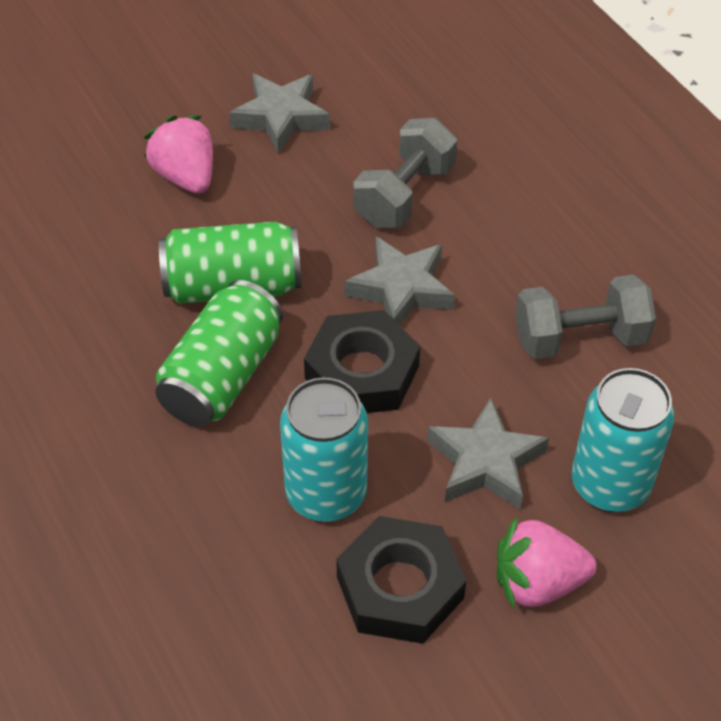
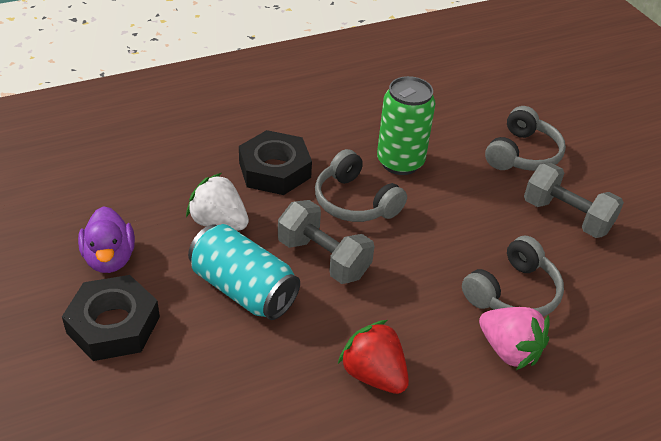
green can: 2 -> 1
grey headphones: 0 -> 3
grey star: 3 -> 0
pink strawberry: 2 -> 1
purple duck: 0 -> 1
red strawberry: 0 -> 1
turquoise can: 2 -> 1
white strawberry: 0 -> 1

